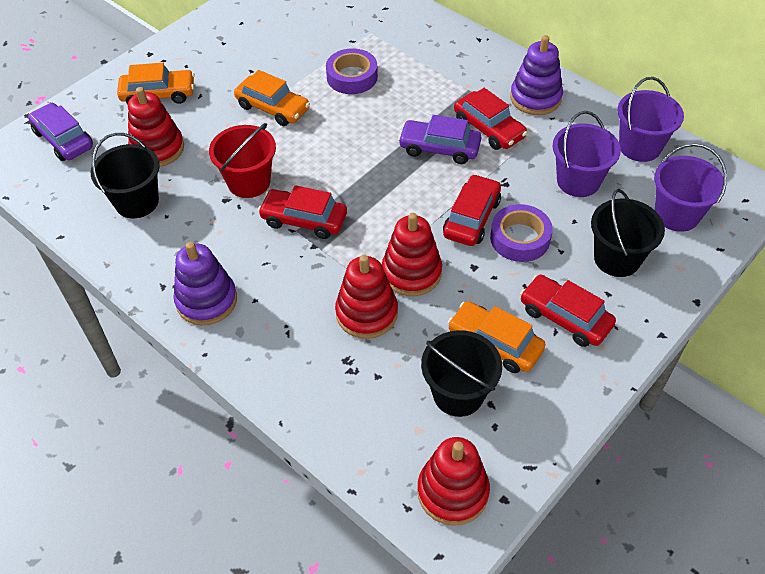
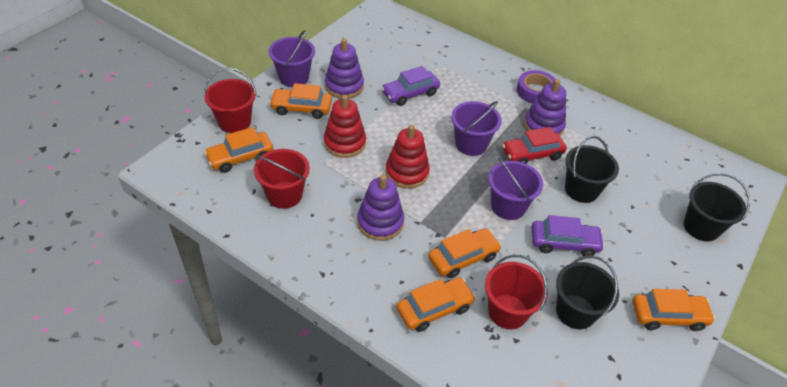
orange car: 3 -> 5
purple stacking toy: 2 -> 3
purple tape: 2 -> 1
red bucket: 1 -> 3
red car: 4 -> 1
red stacking toy: 4 -> 2

